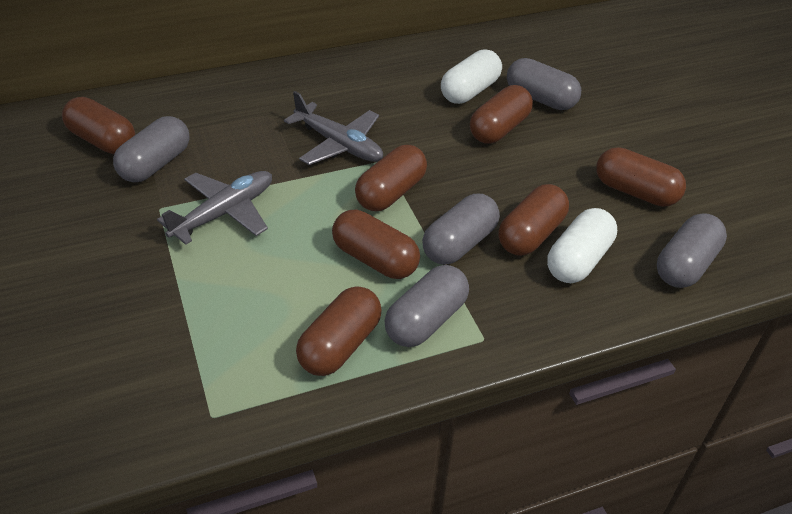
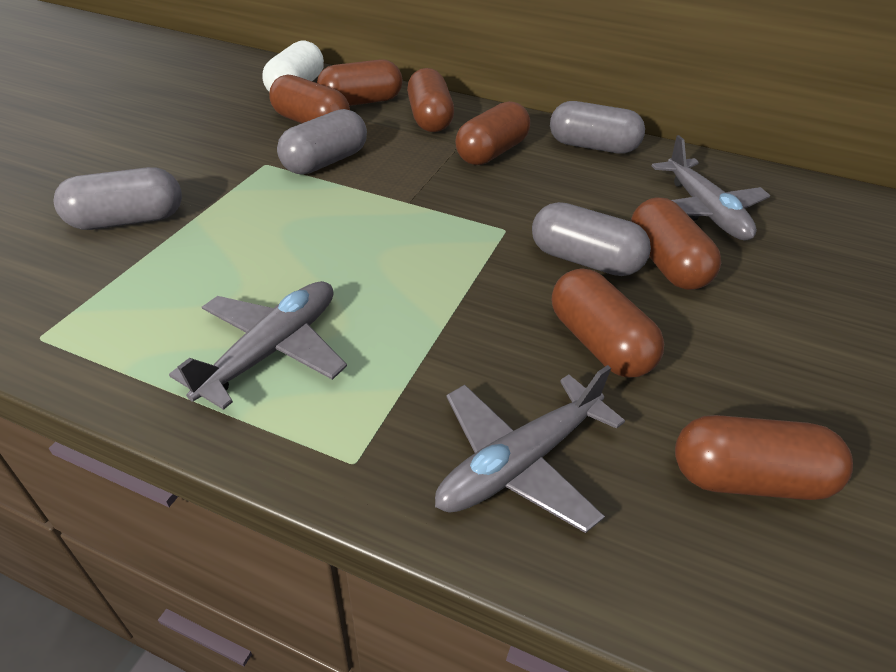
grey capsule: 5 -> 4
grey plane: 2 -> 3
white capsule: 2 -> 1

